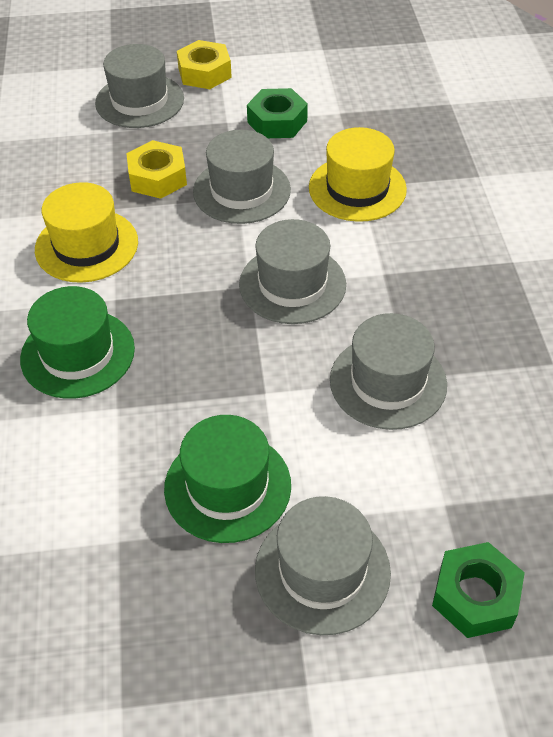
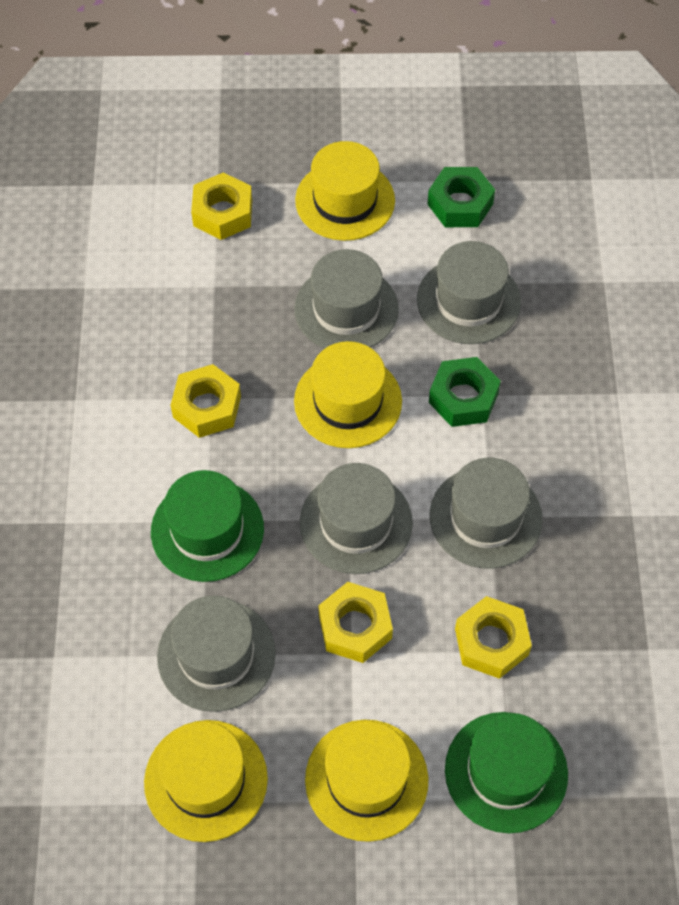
yellow hat: 2 -> 4
yellow nut: 2 -> 4

